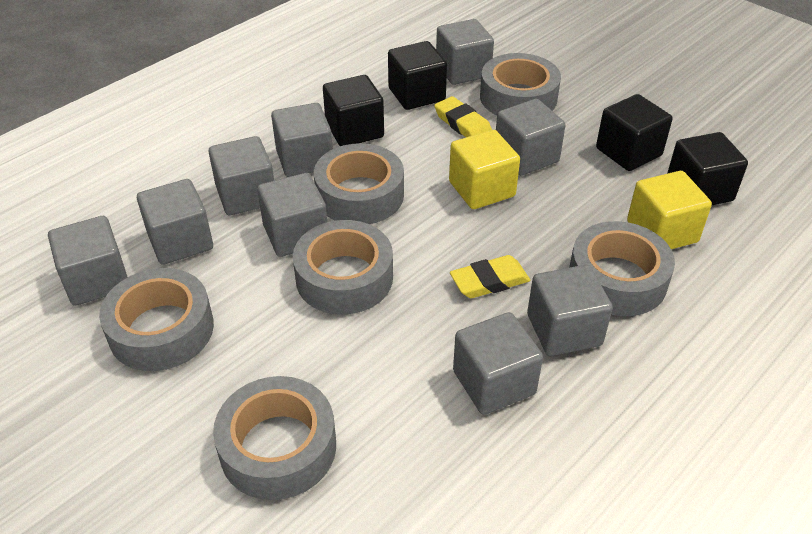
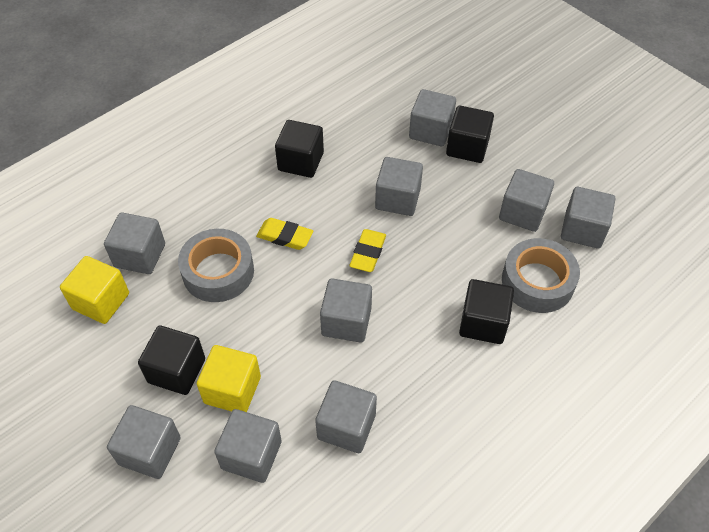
grey tape: 6 -> 2

